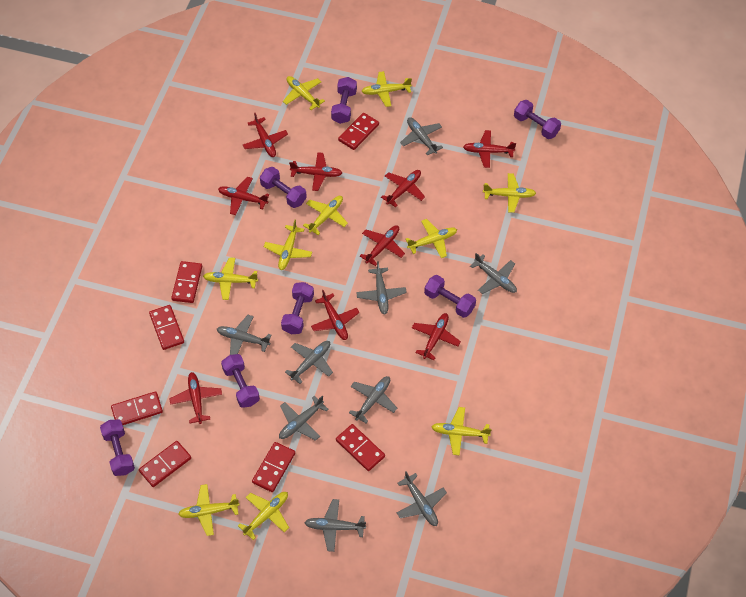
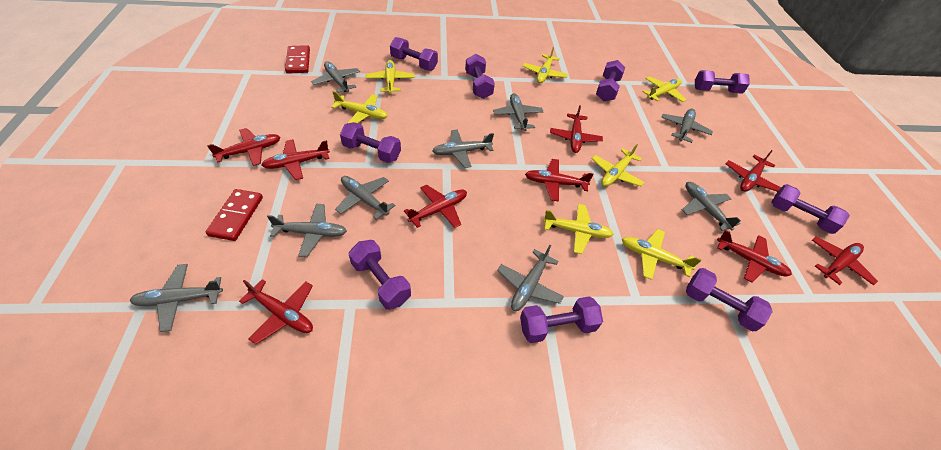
purple dumbbell: 7 -> 9
red domino: 7 -> 2
yellow plane: 10 -> 7

